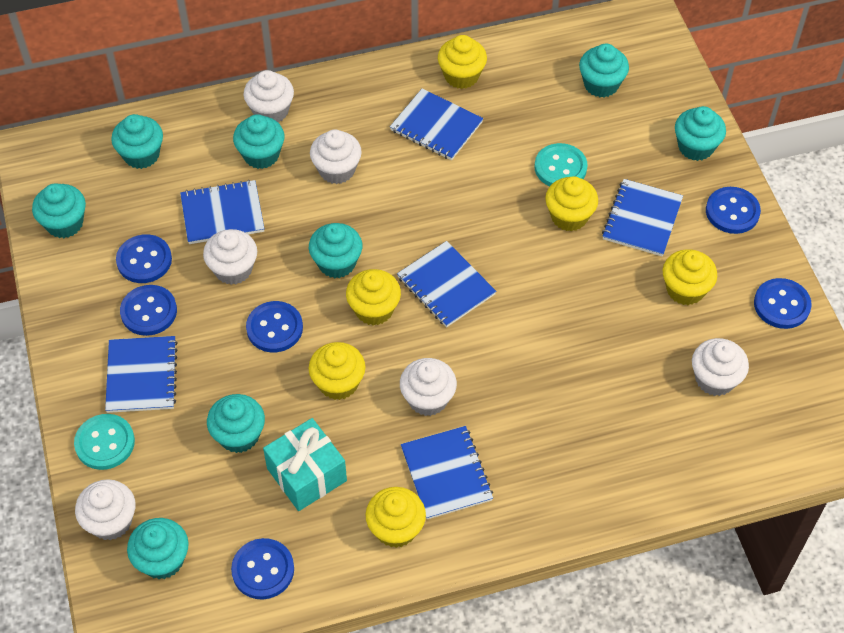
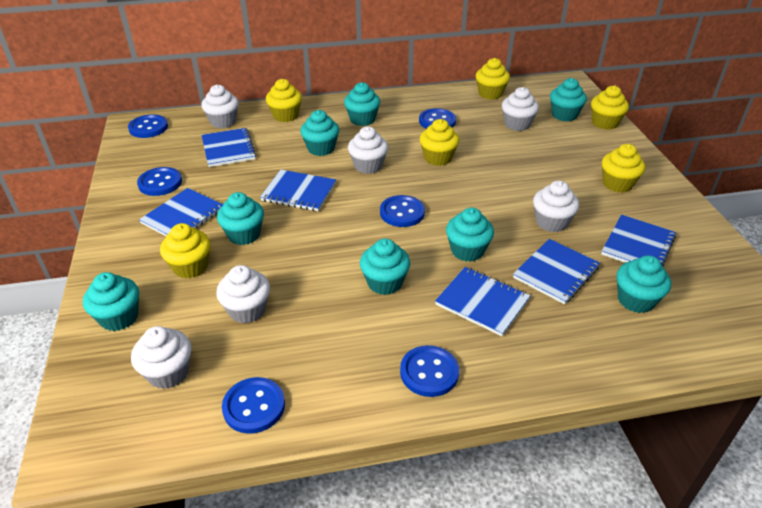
turquoise button: 2 -> 0
turquoise gift: 1 -> 0

